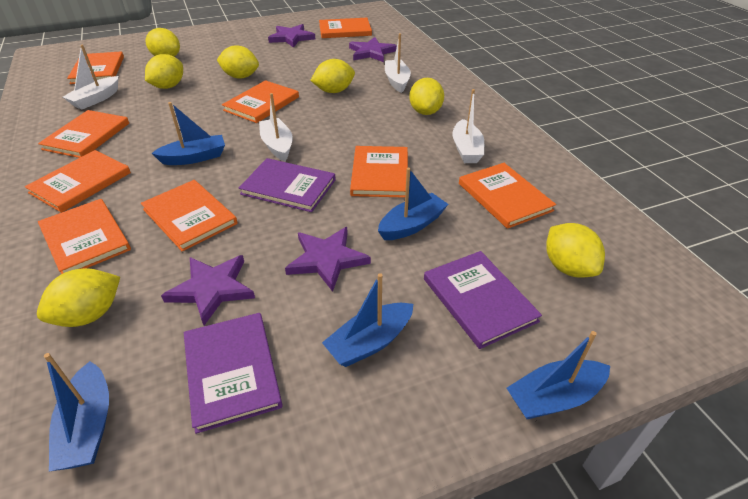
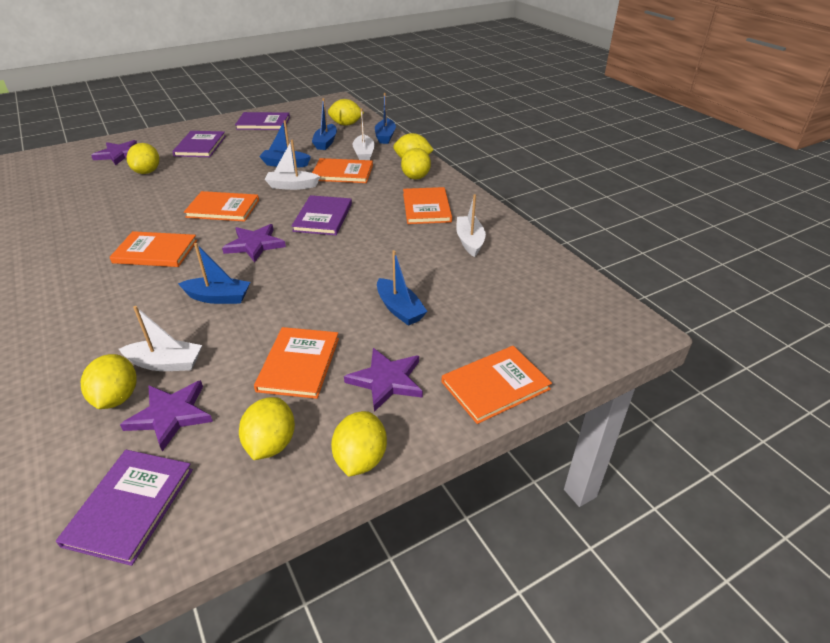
orange book: 9 -> 6
purple book: 3 -> 4

